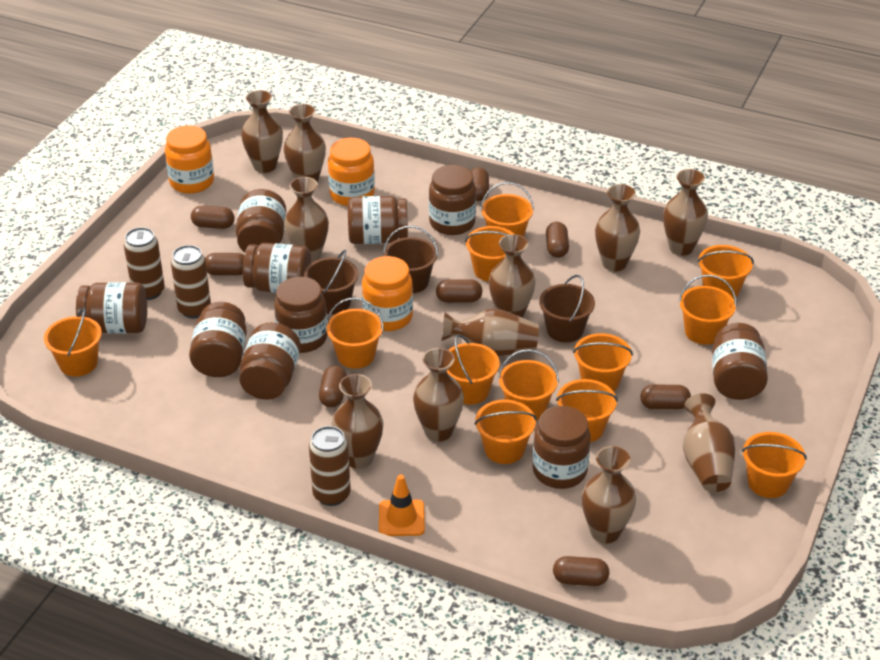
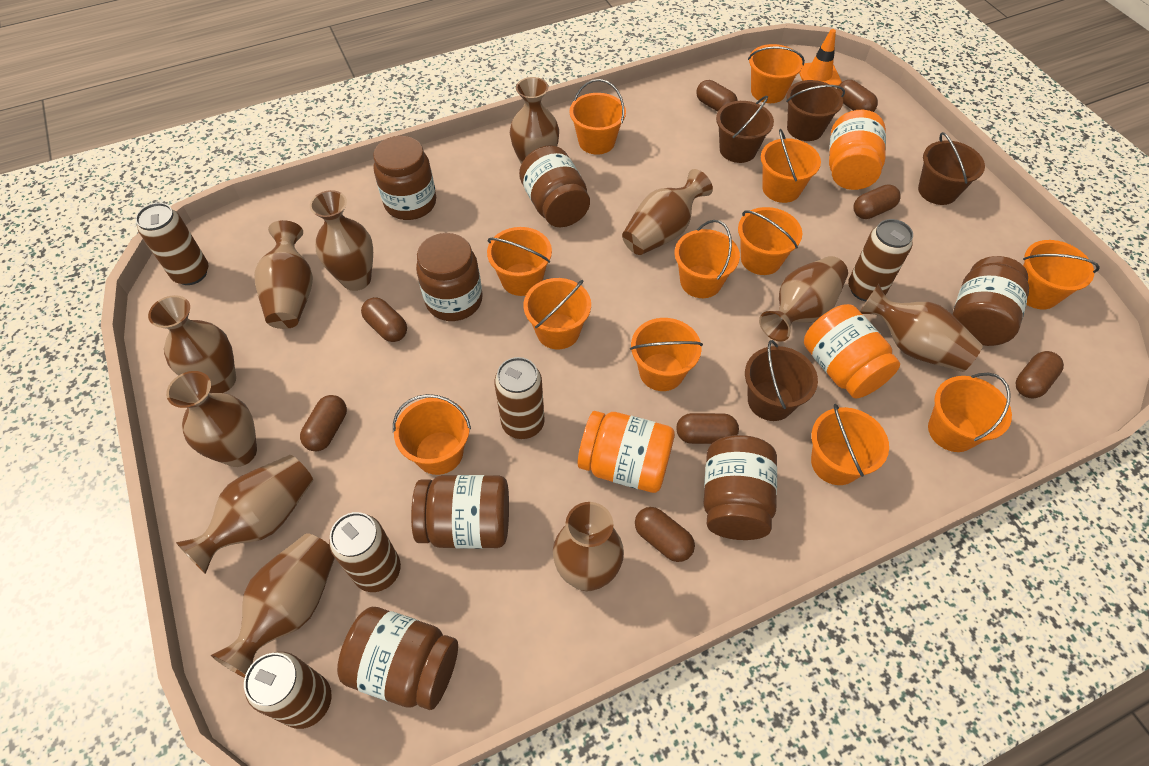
brown bucket: 3 -> 4
brown can: 3 -> 5
brown jar: 10 -> 7

